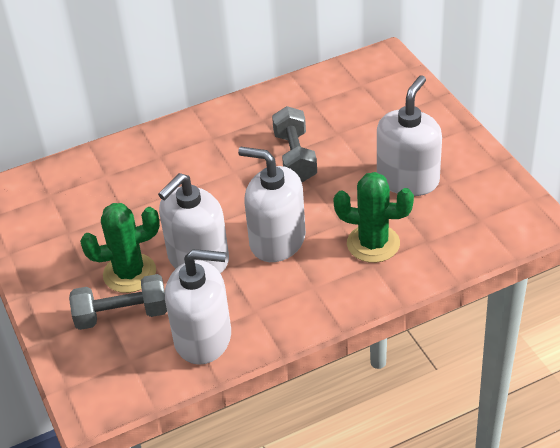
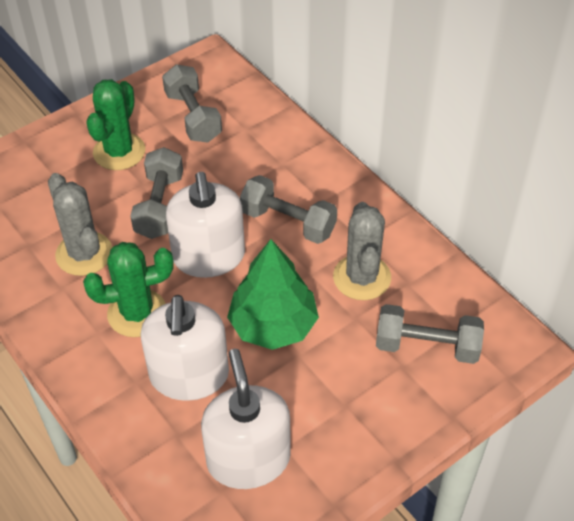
green tree: 0 -> 1
grey cactus: 0 -> 2
grey dumbbell: 2 -> 4
white soap dispenser: 4 -> 3

